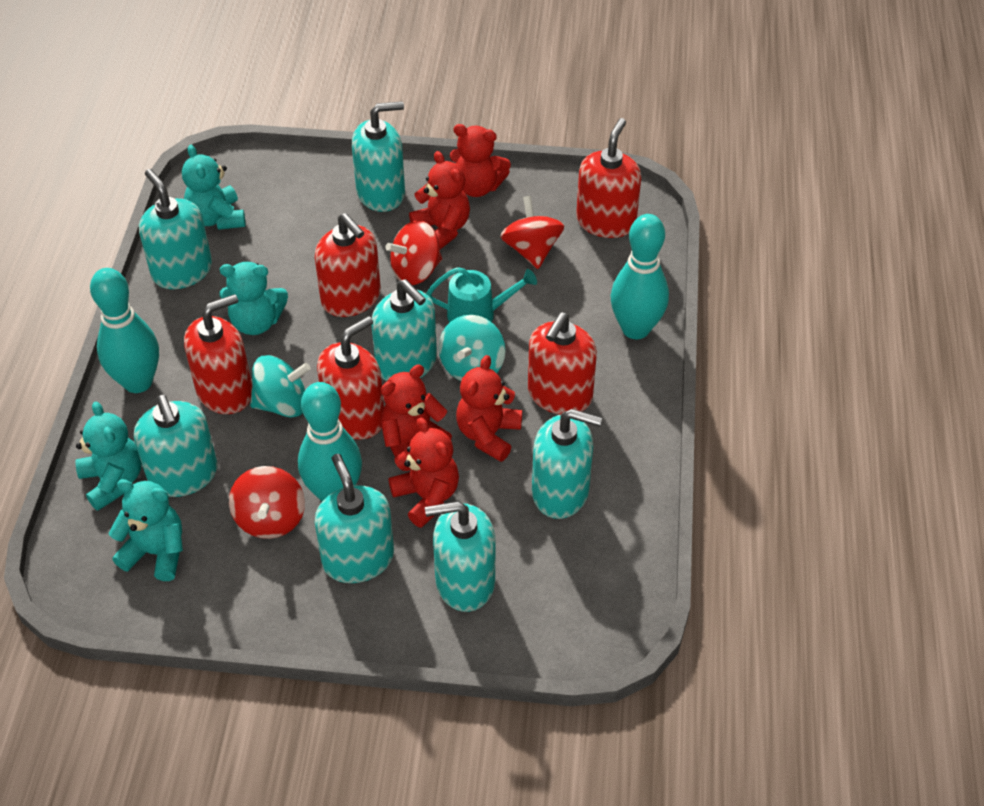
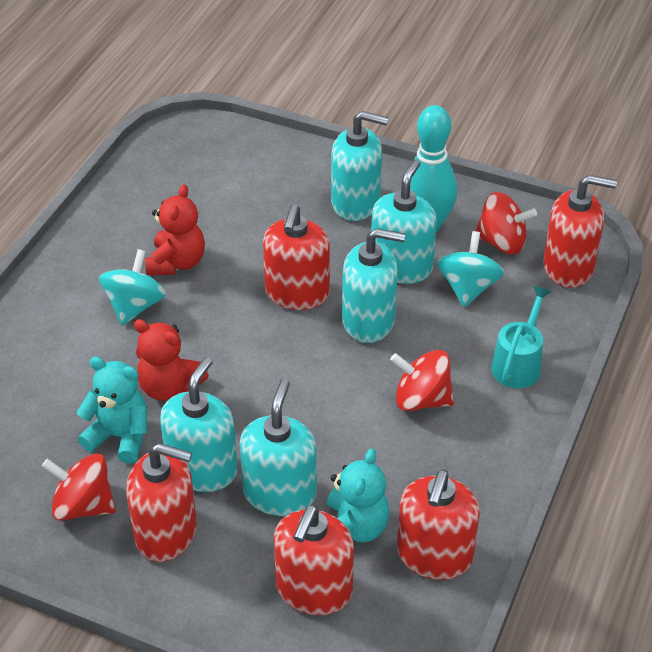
red teddy bear: 5 -> 2
turquoise bowling pin: 3 -> 1
turquoise soap dispenser: 7 -> 5
turquoise teddy bear: 4 -> 2

